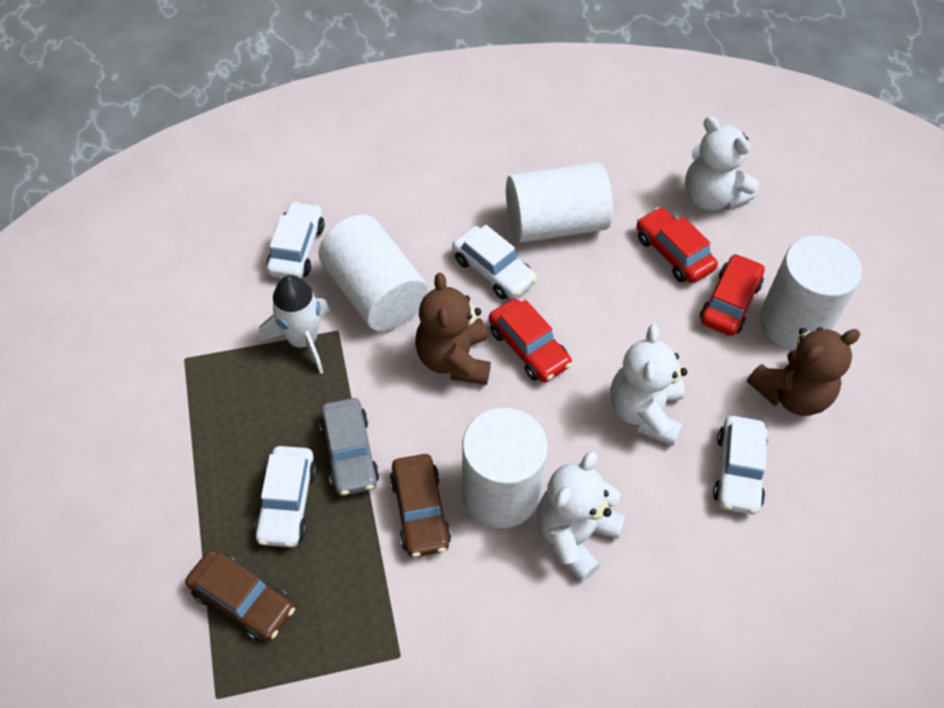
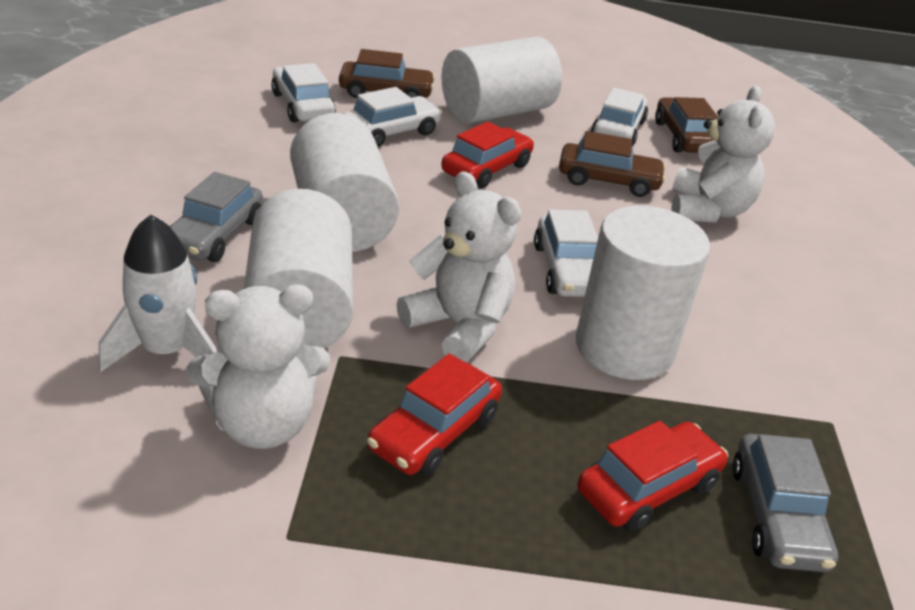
brown car: 2 -> 3
brown teddy bear: 2 -> 0
grey car: 1 -> 2

